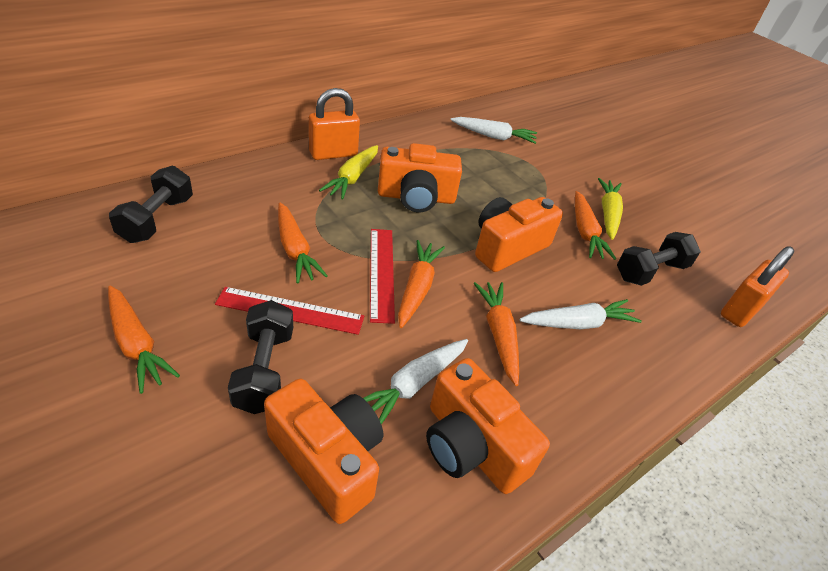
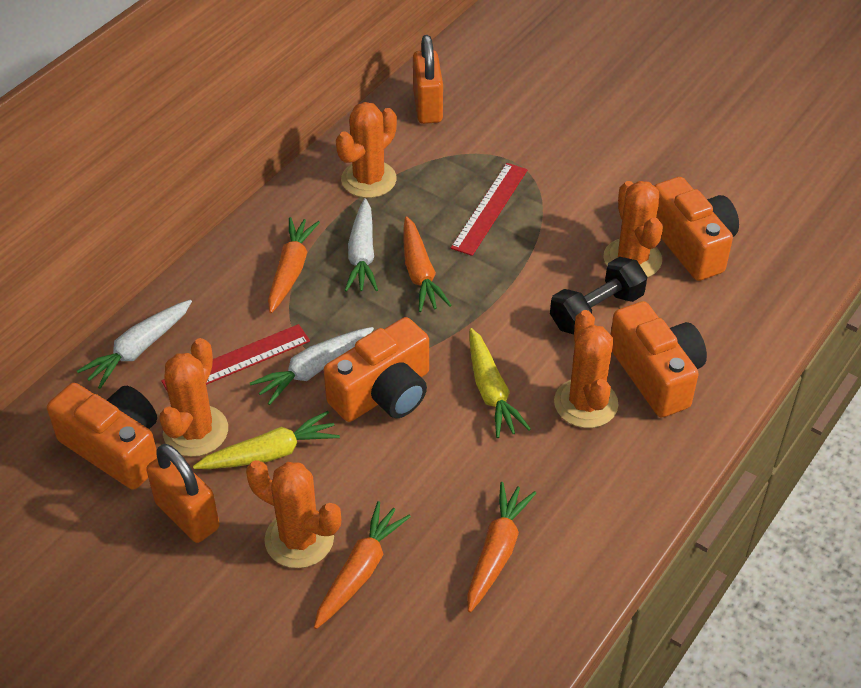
black dumbbell: 3 -> 1
orange cactus: 0 -> 5
orange carrot: 5 -> 4

